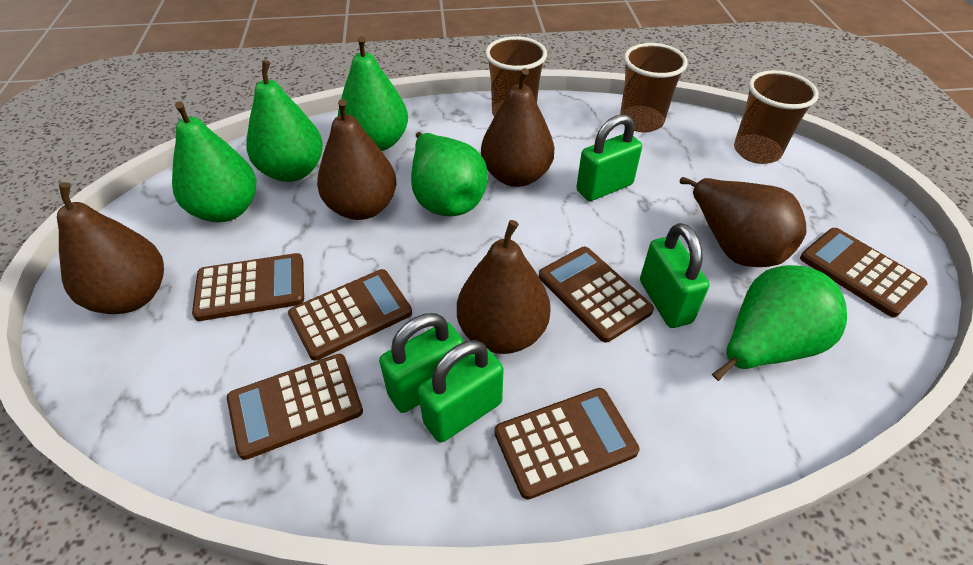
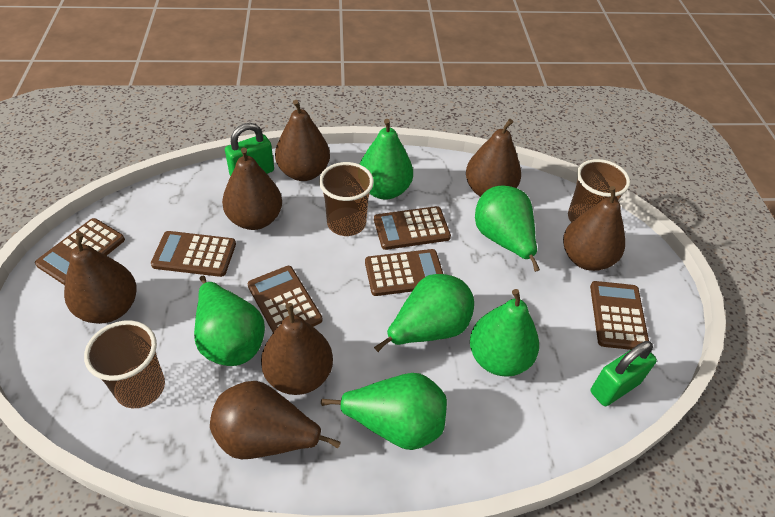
brown pear: 5 -> 7
green padlock: 4 -> 2
green pear: 5 -> 6

